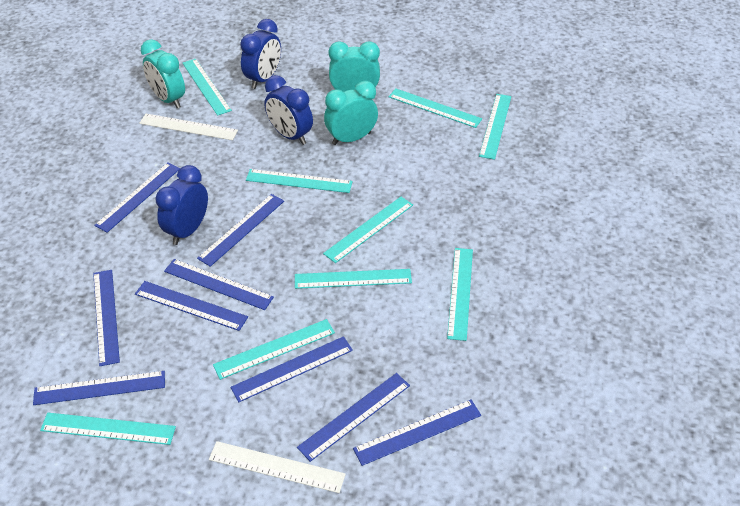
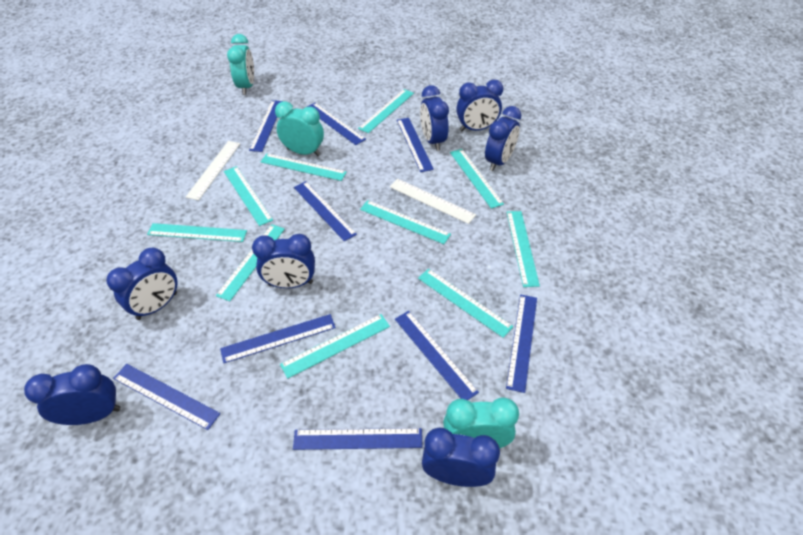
blue clock: 3 -> 7
turquoise ruler: 9 -> 10

